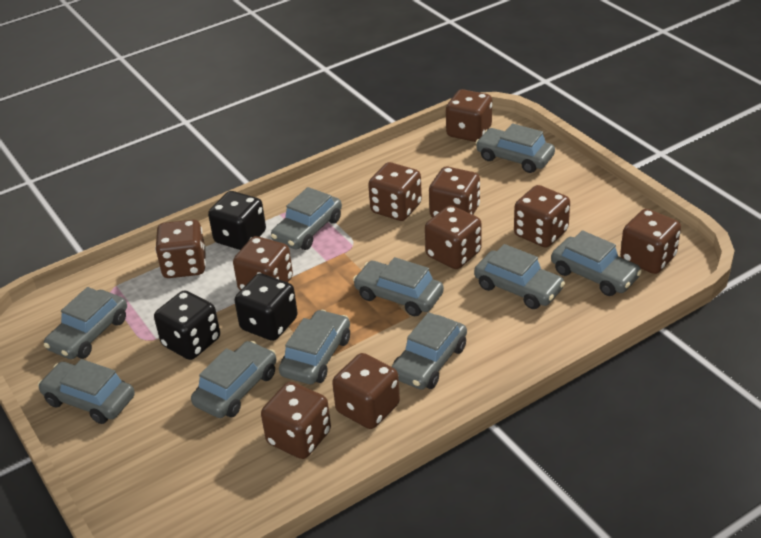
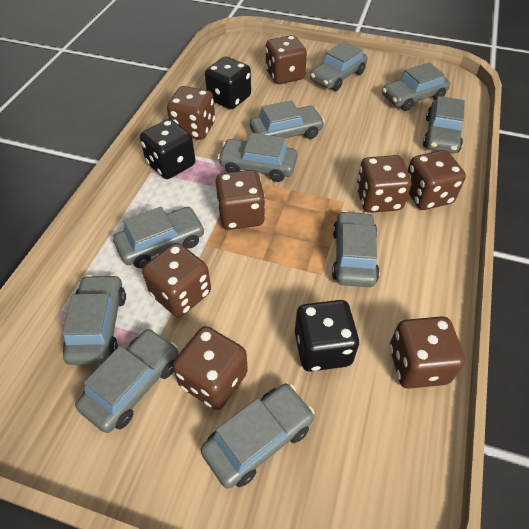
brown dice: 10 -> 8

